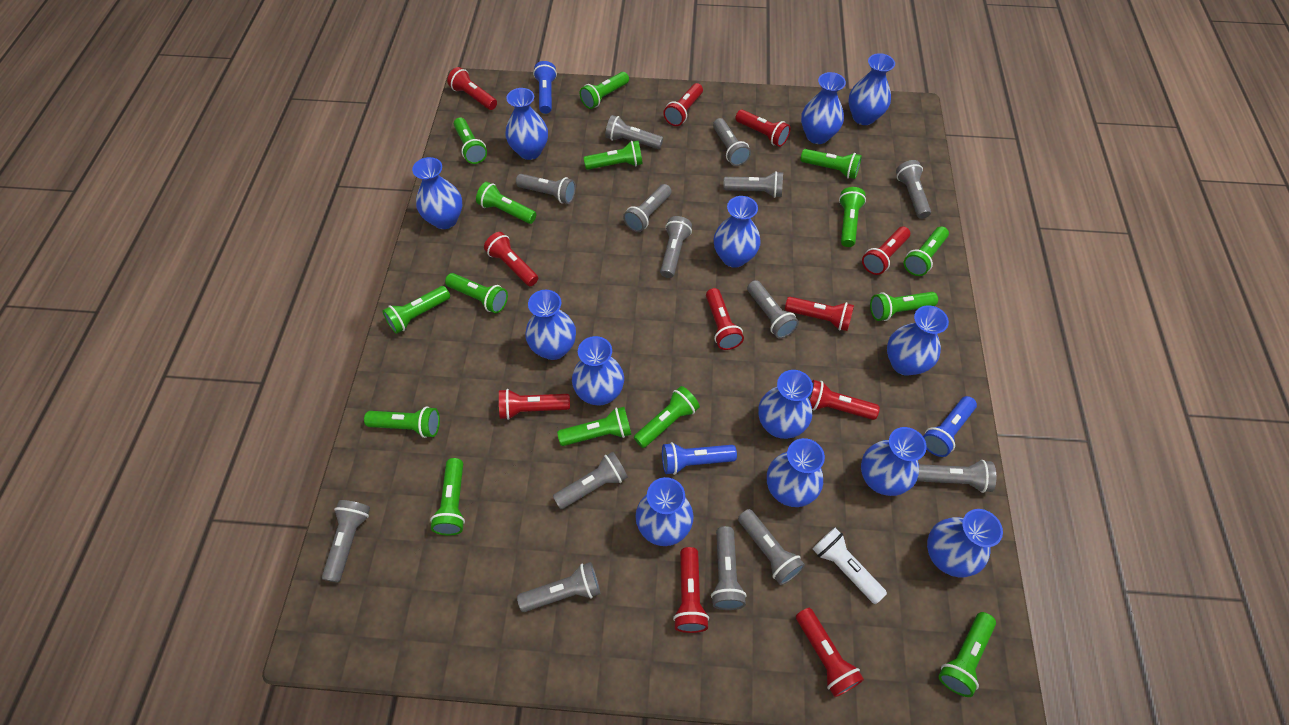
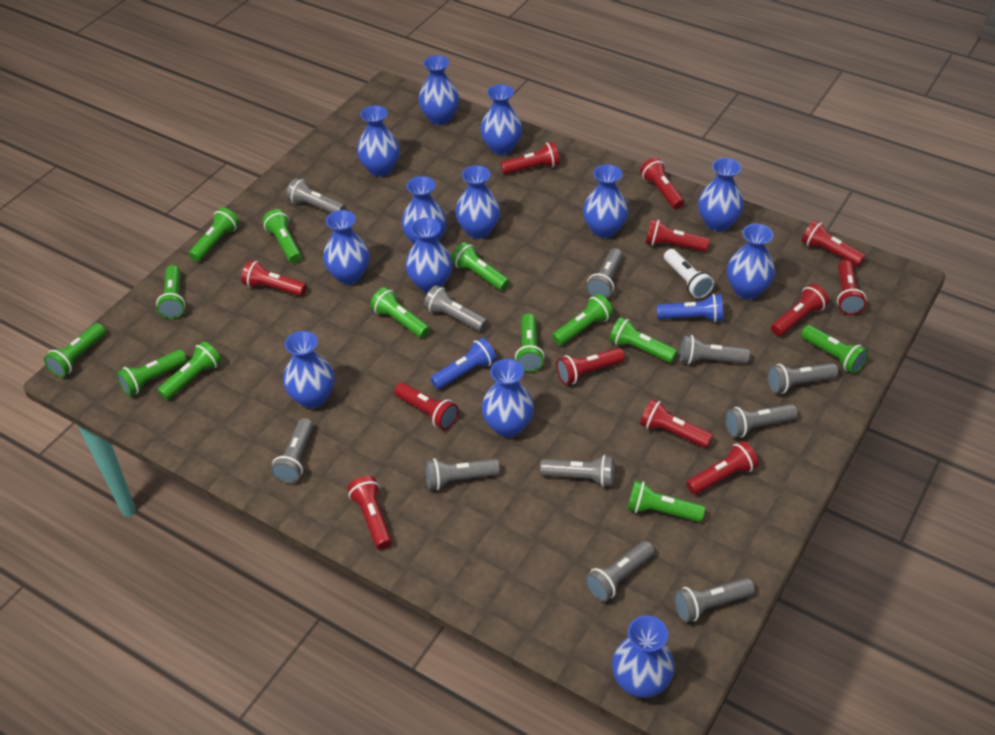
blue flashlight: 3 -> 2
green flashlight: 15 -> 13
grey flashlight: 14 -> 11
red flashlight: 11 -> 12

